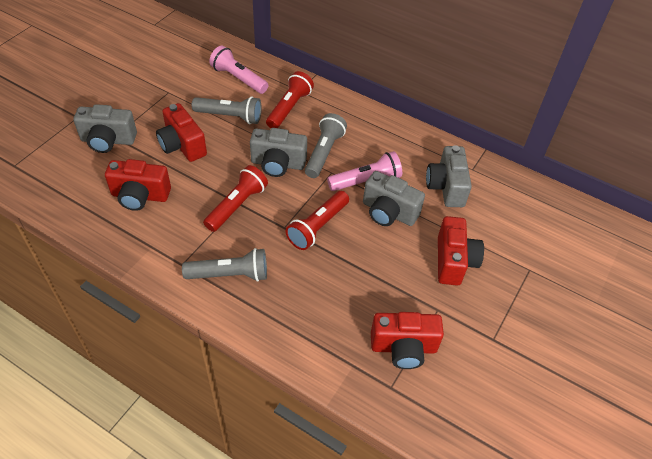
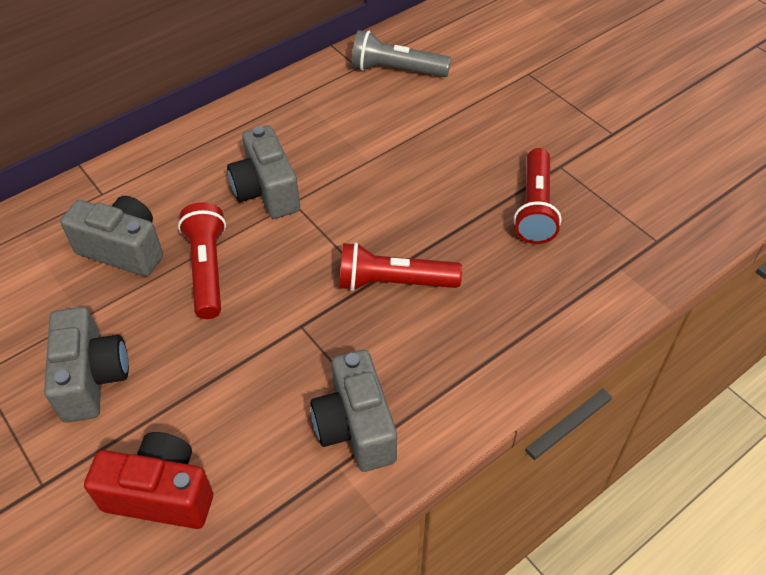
grey flashlight: 3 -> 1
pink flashlight: 2 -> 0
red camera: 4 -> 1

